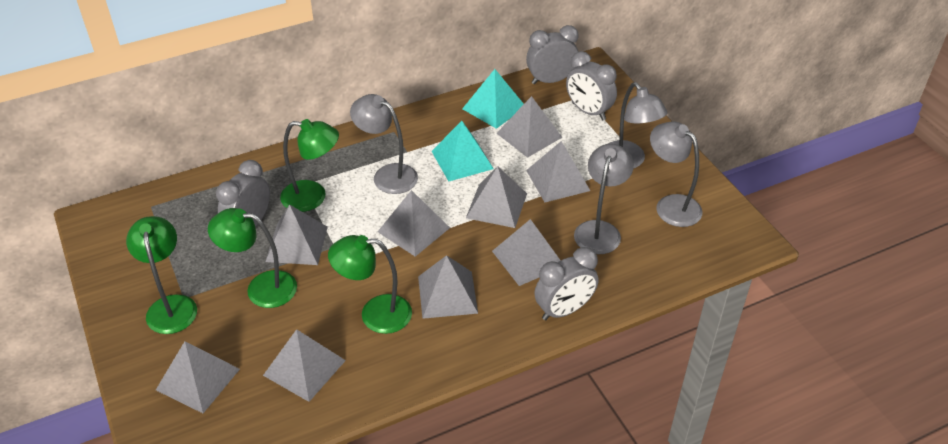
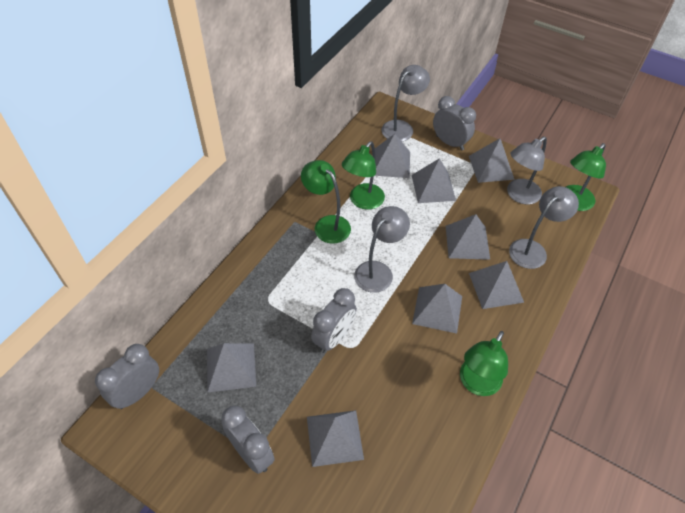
grey pyramid: 9 -> 8
turquoise pyramid: 2 -> 0

